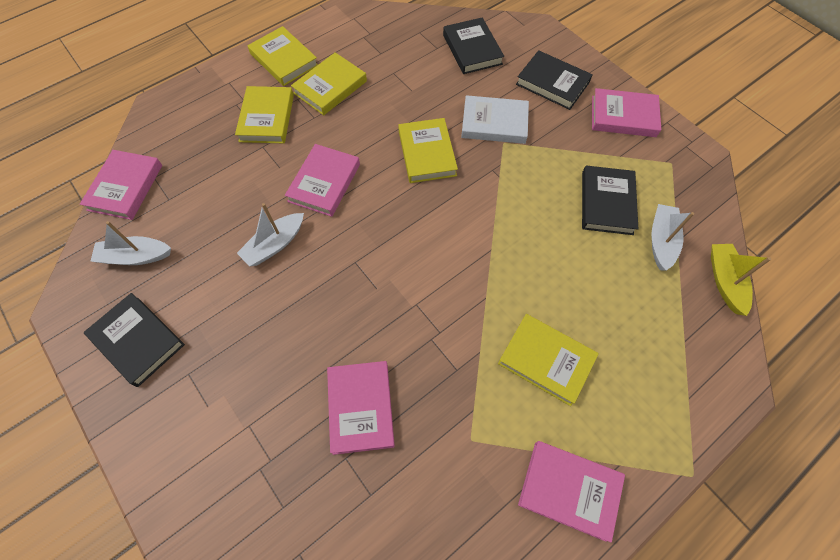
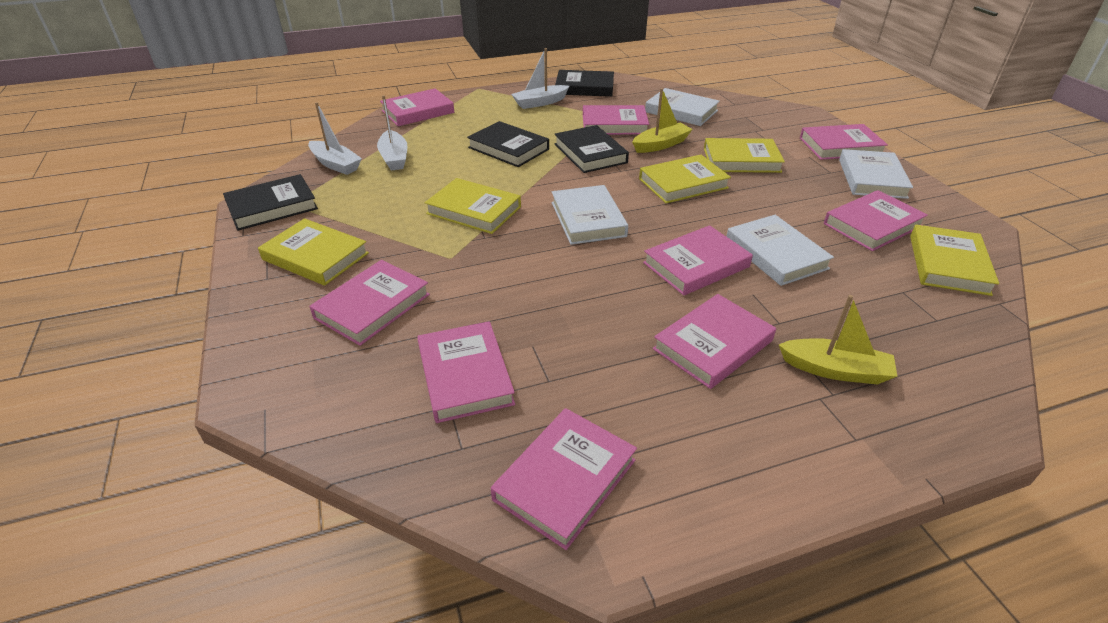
pink book: 5 -> 9
white book: 1 -> 4
yellow boat: 1 -> 2

